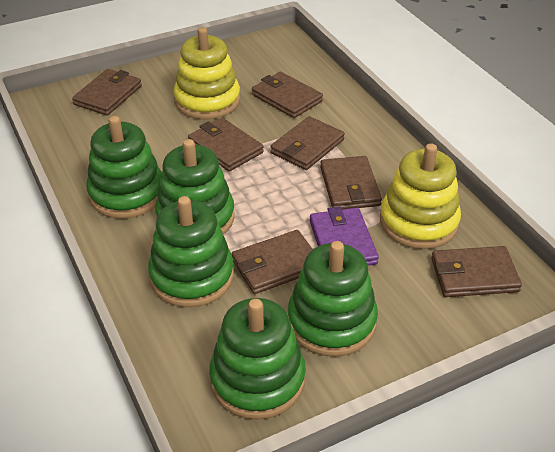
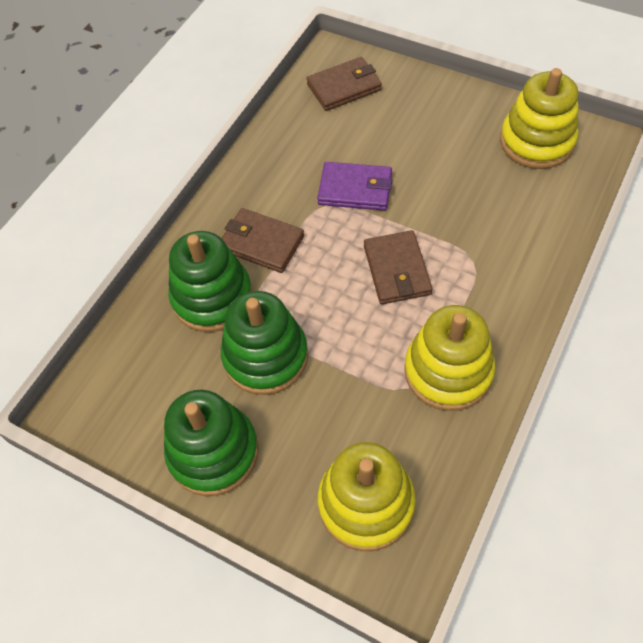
brown wallet: 7 -> 3
green stacking toy: 5 -> 3
yellow stacking toy: 2 -> 3

